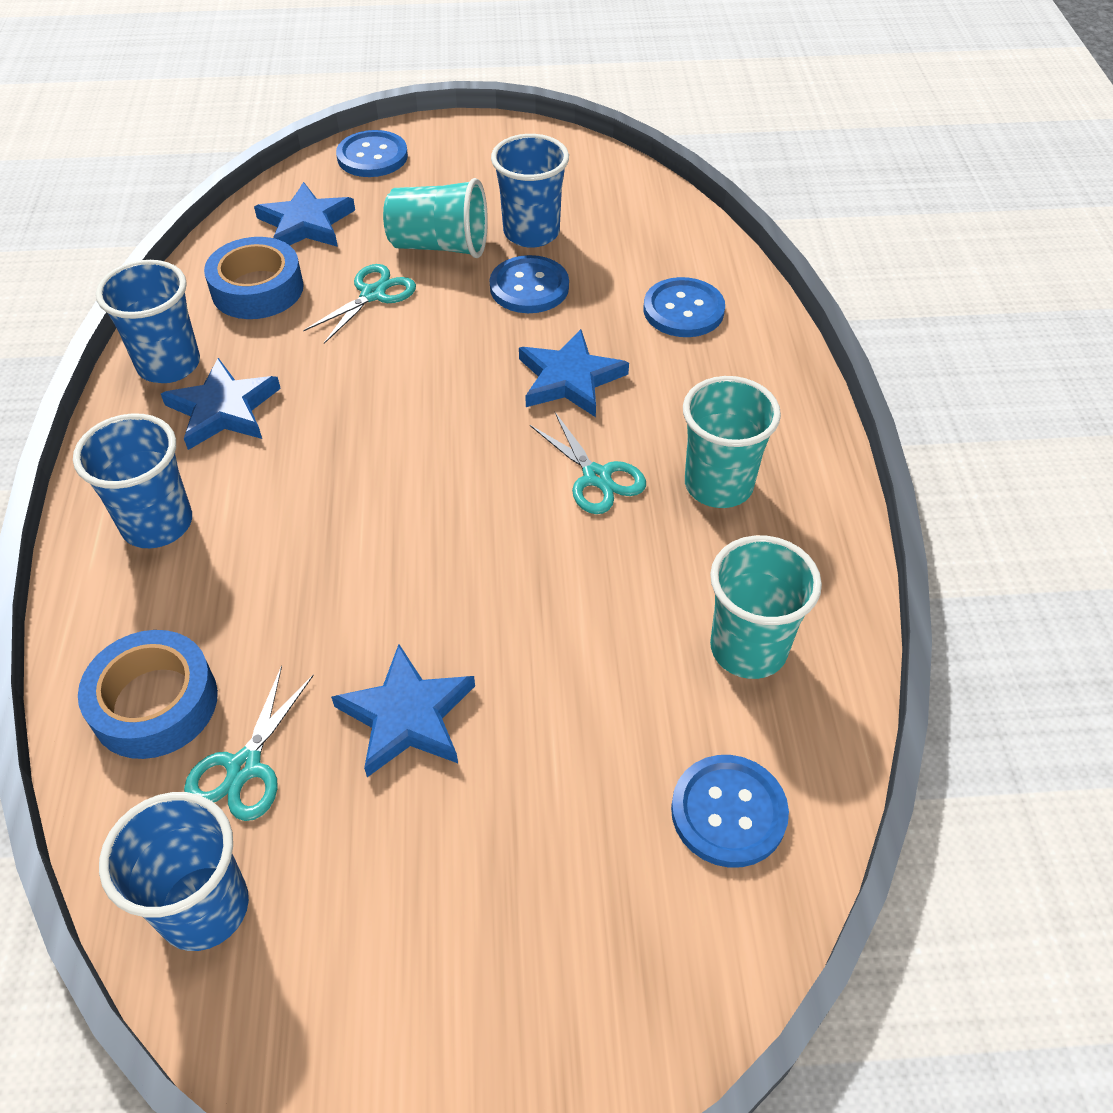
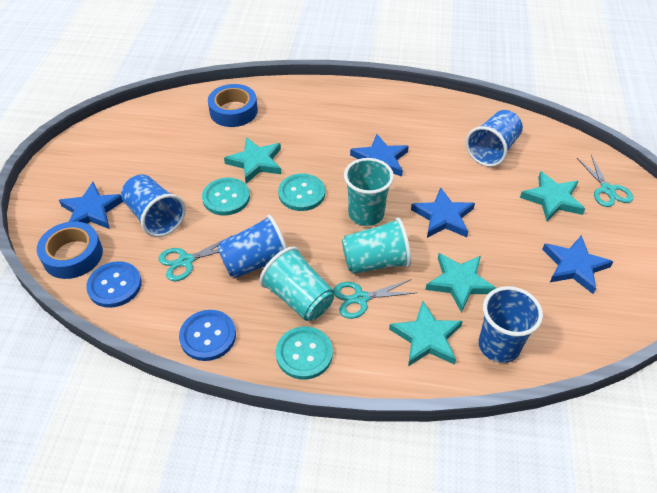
blue button: 4 -> 2
turquoise button: 0 -> 3
turquoise star: 0 -> 4

